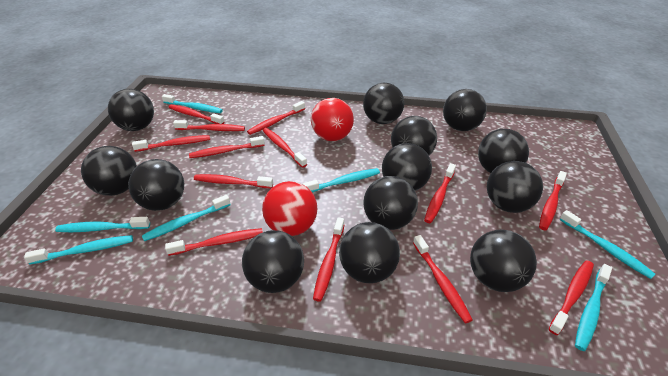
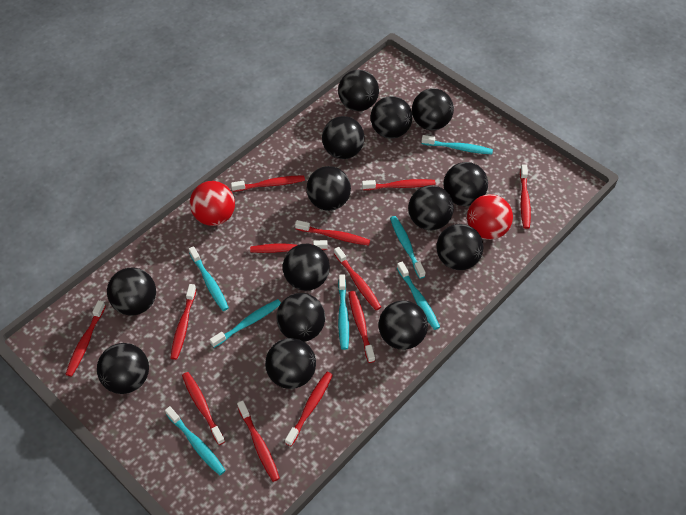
black ball: 13 -> 14
red toothbrush: 13 -> 12

